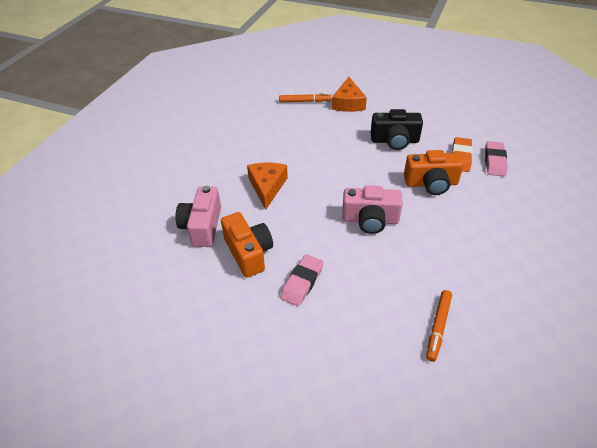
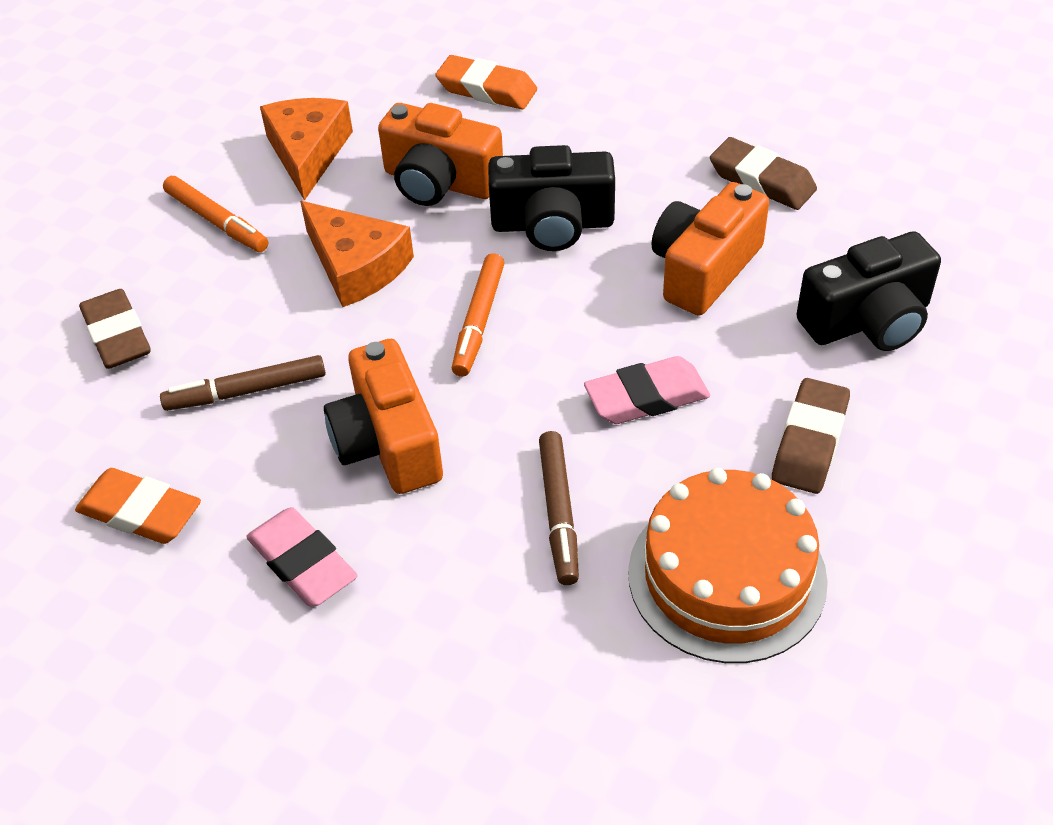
black camera: 1 -> 2
brown eraser: 0 -> 3
brown marker: 0 -> 2
orange cake: 0 -> 1
orange camera: 2 -> 3
orange eraser: 1 -> 2
pink camera: 2 -> 0

